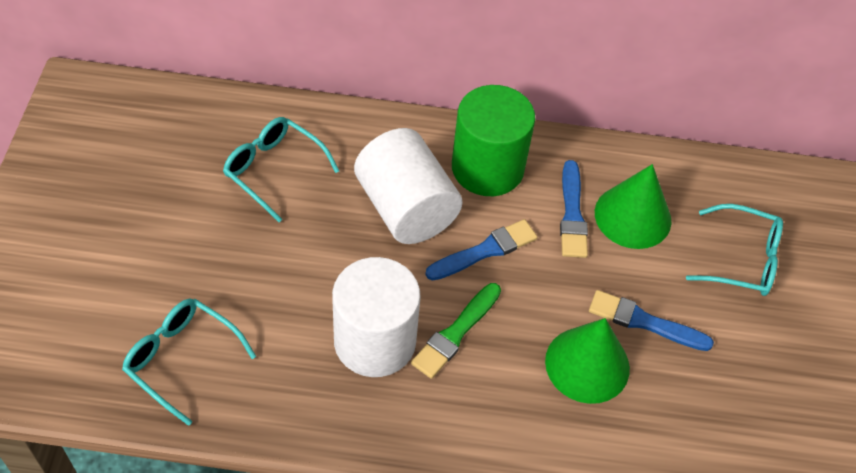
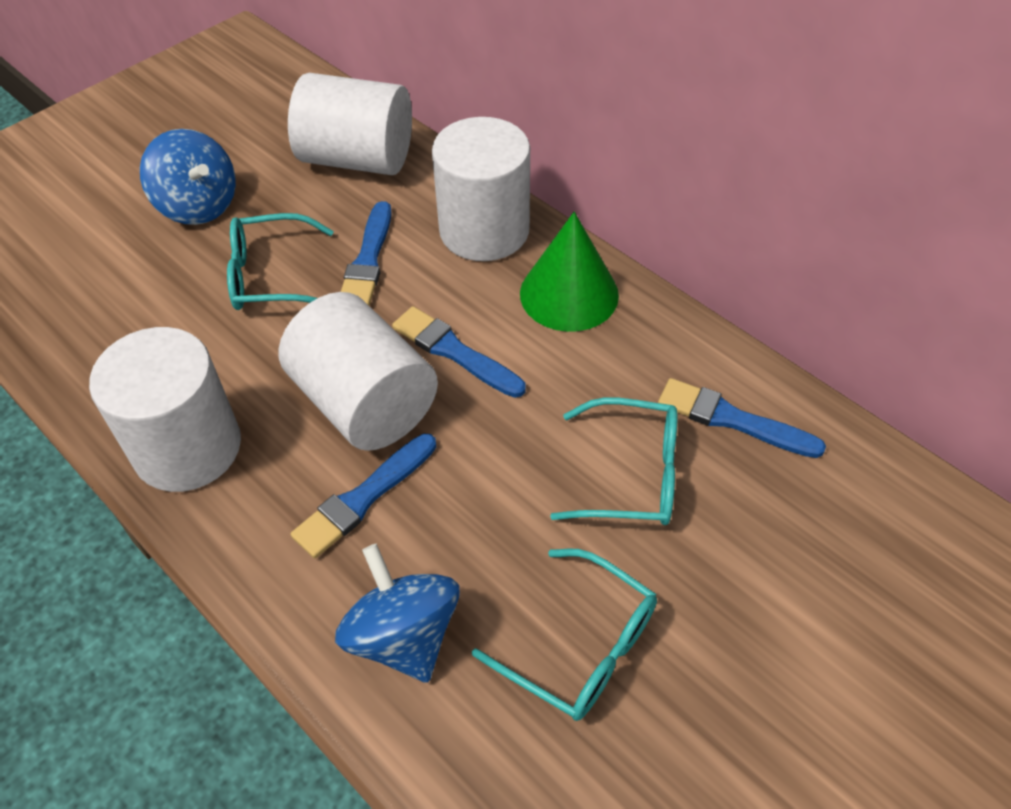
blue brush: 3 -> 4
blue spinning top: 0 -> 2
green brush: 1 -> 0
green cone: 2 -> 1
green cylinder: 1 -> 0
white cylinder: 2 -> 4

